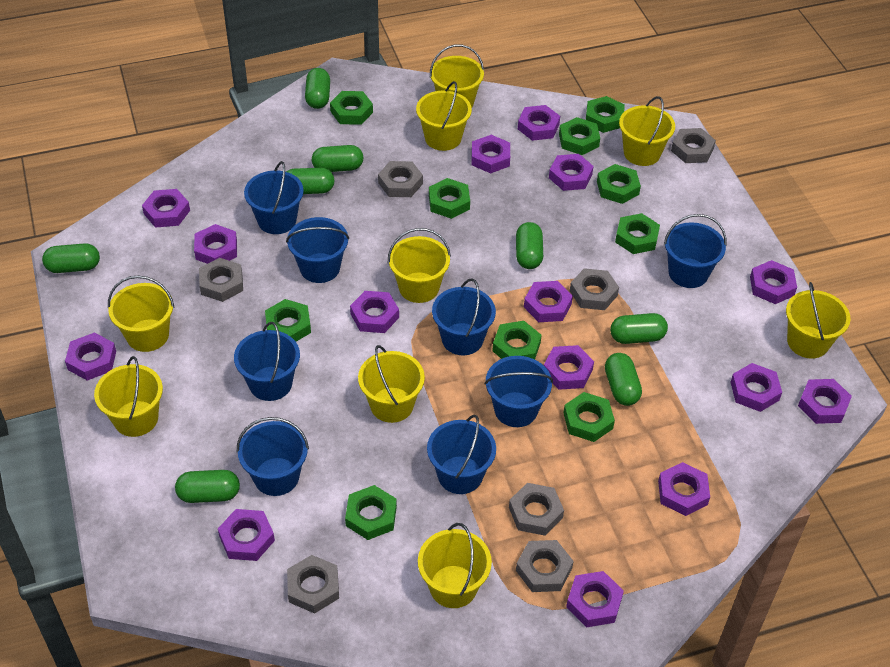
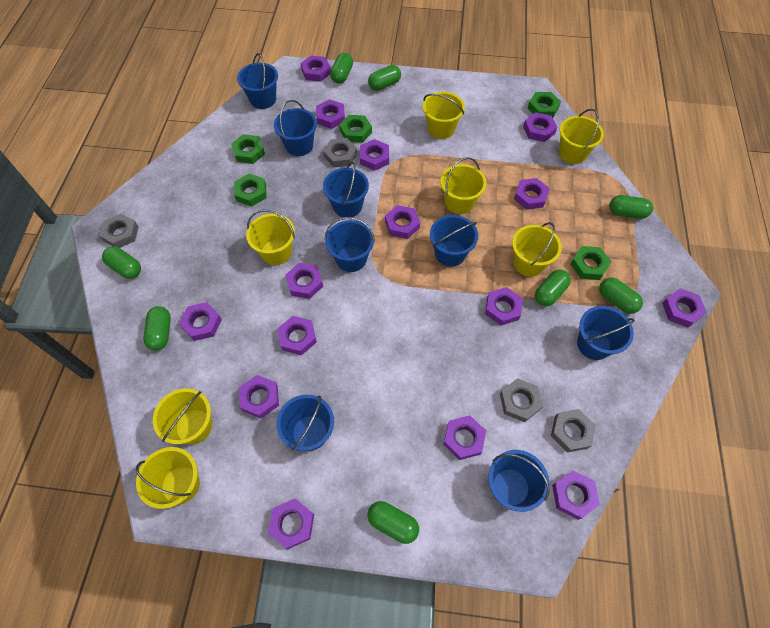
green nut: 10 -> 5
grey nut: 7 -> 4
yellow bucket: 9 -> 7

